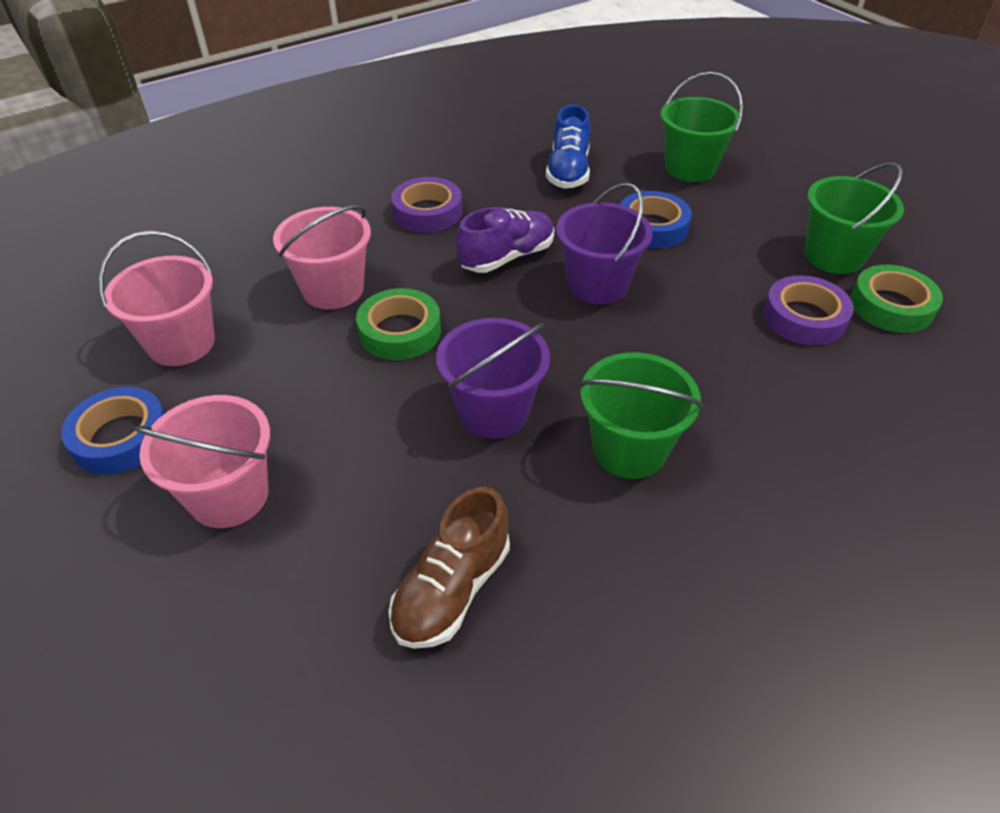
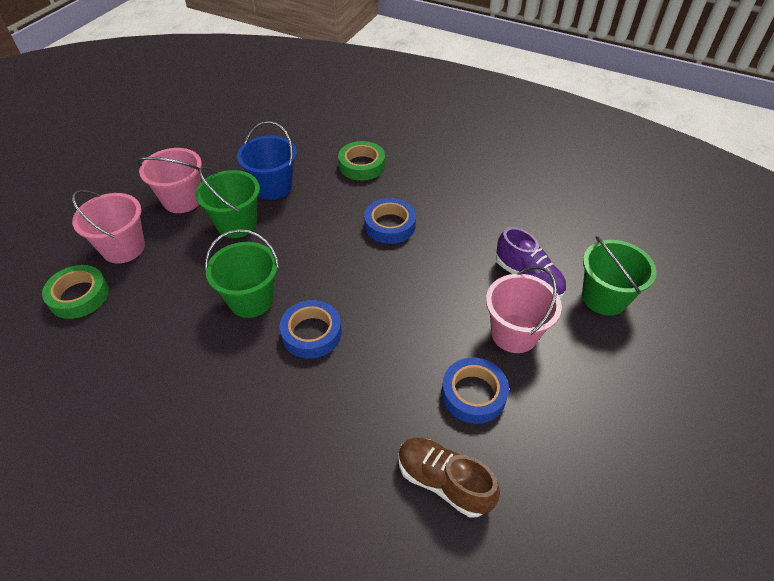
blue bucket: 0 -> 1
blue shoe: 1 -> 0
blue tape: 2 -> 3
purple bucket: 2 -> 0
purple tape: 2 -> 0

